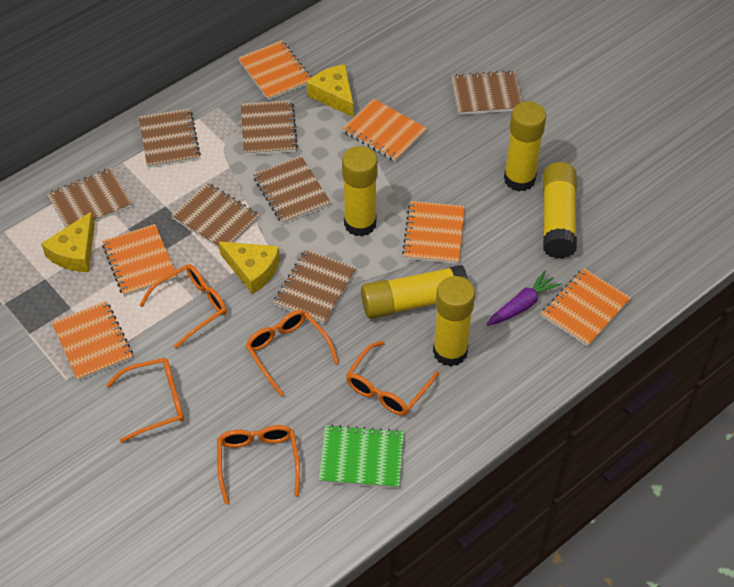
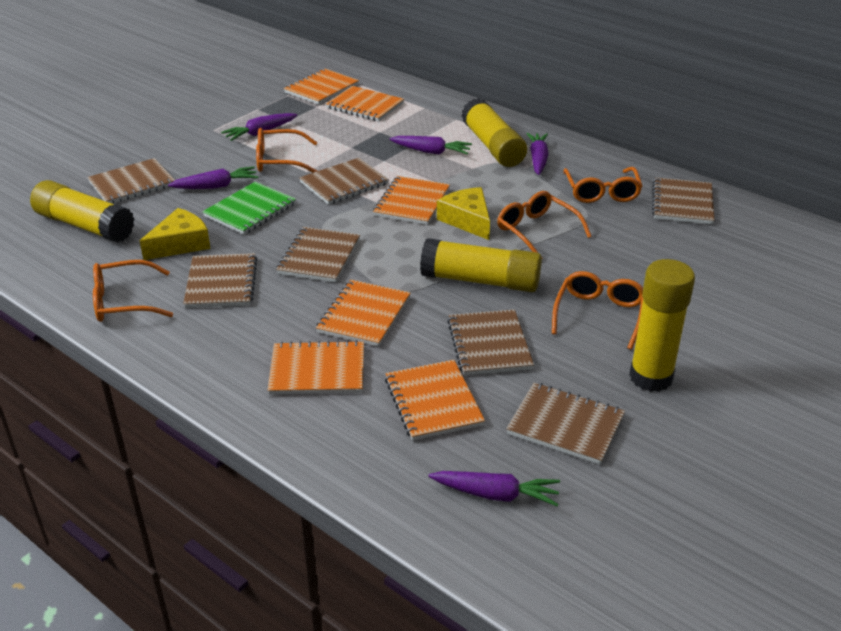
purple carrot: 1 -> 5
yellow cheese: 3 -> 2
yellow glue stick: 5 -> 4

